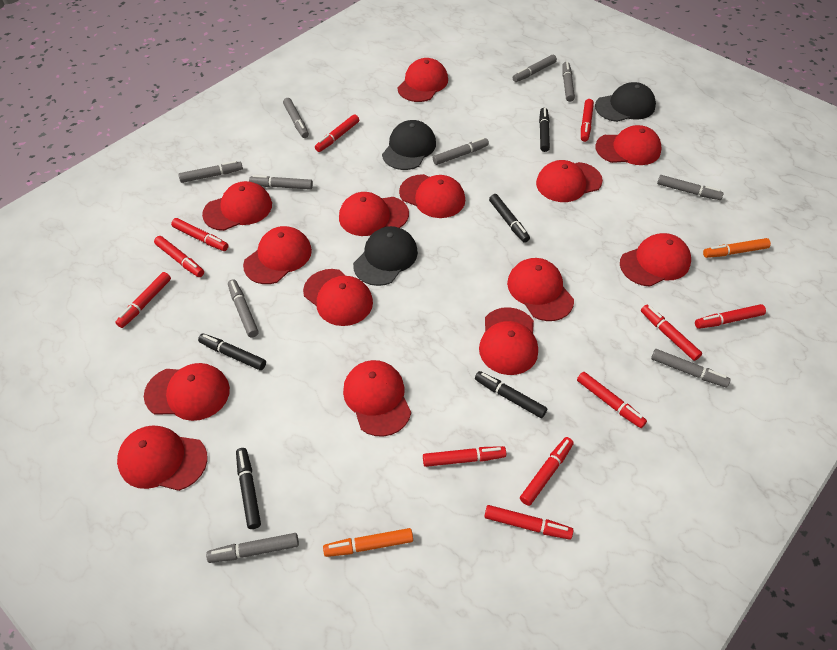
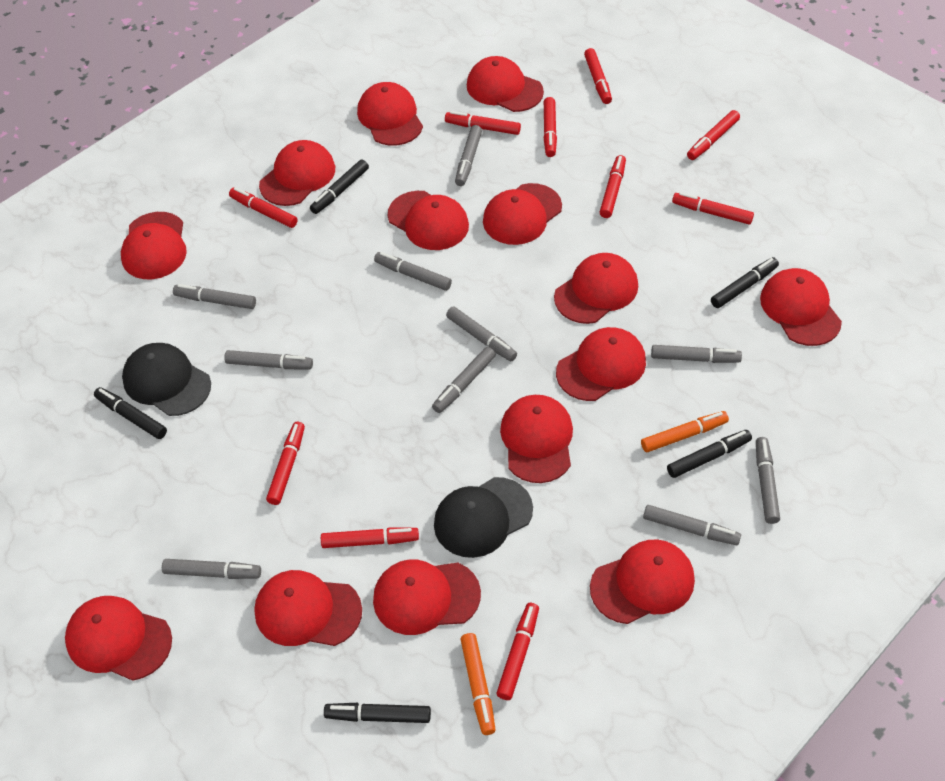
black cap: 3 -> 2
red marker: 11 -> 10

